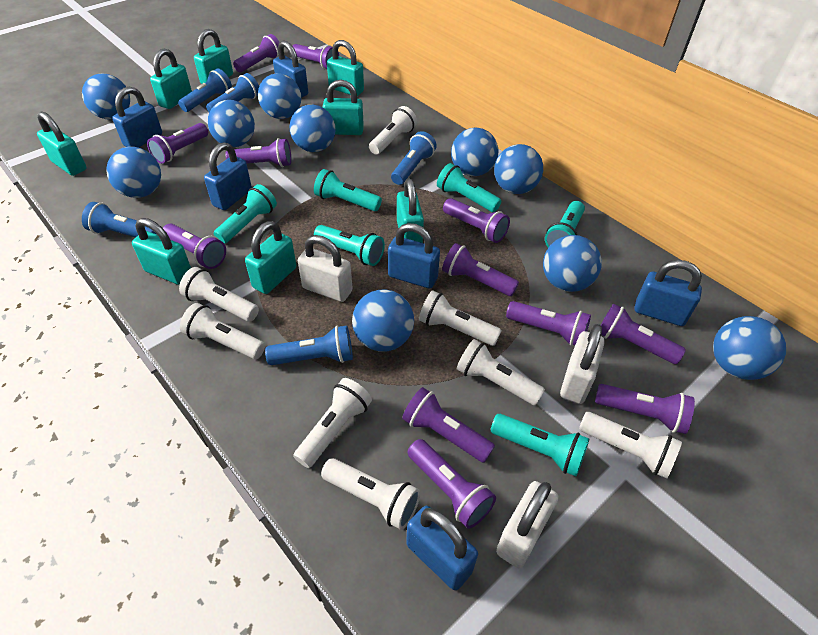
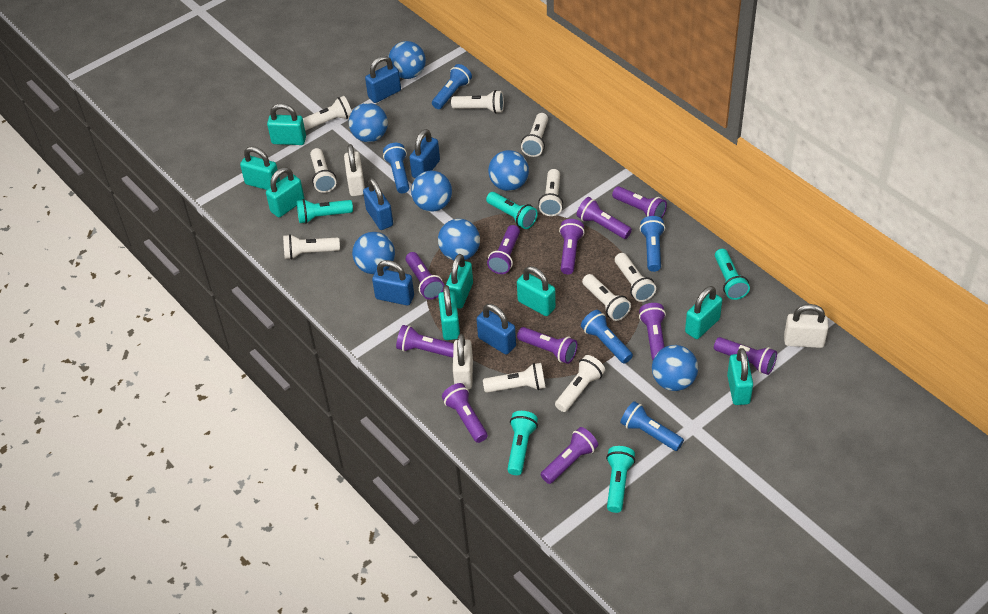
blue ball: 10 -> 7
blue padlock: 6 -> 5
purple flashlight: 12 -> 11
turquoise flashlight: 6 -> 5
white flashlight: 8 -> 10

